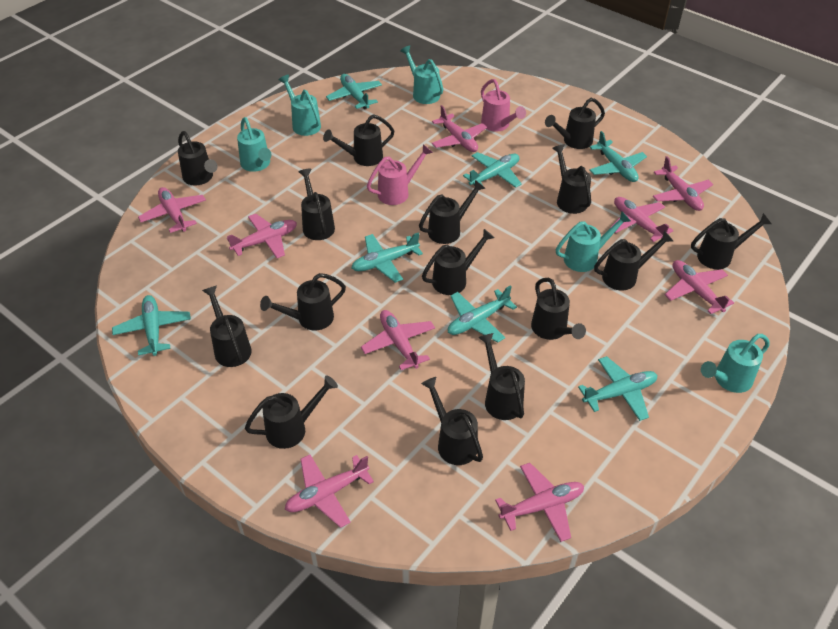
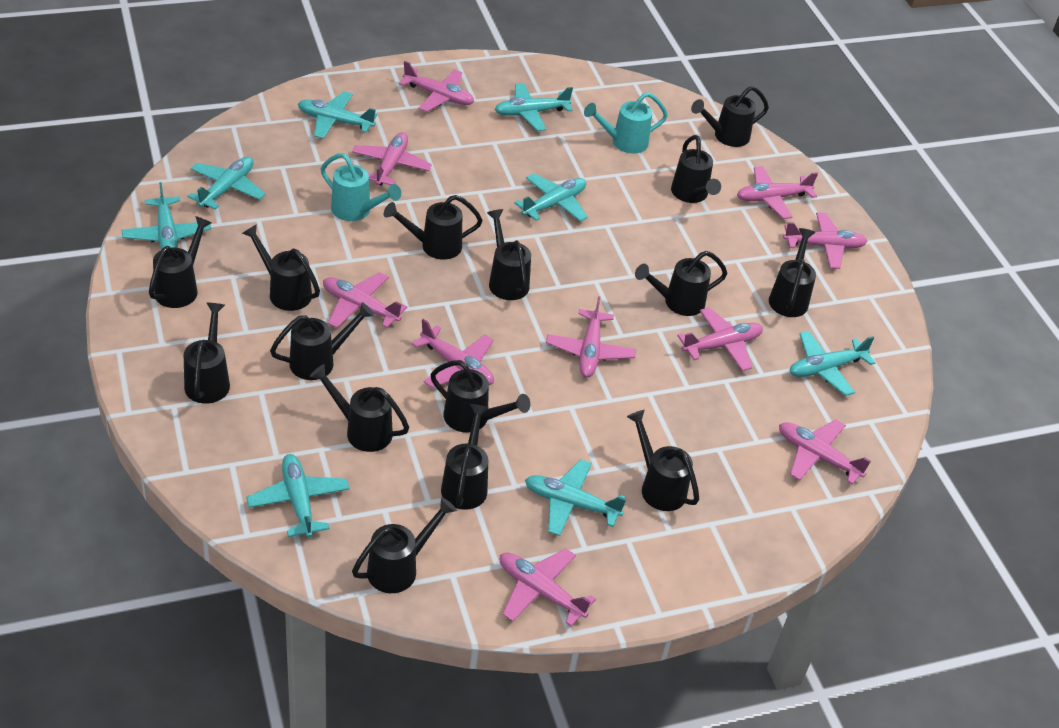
pink plane: 9 -> 10
pink watering can: 2 -> 0
turquoise plane: 7 -> 8
turquoise watering can: 5 -> 2

